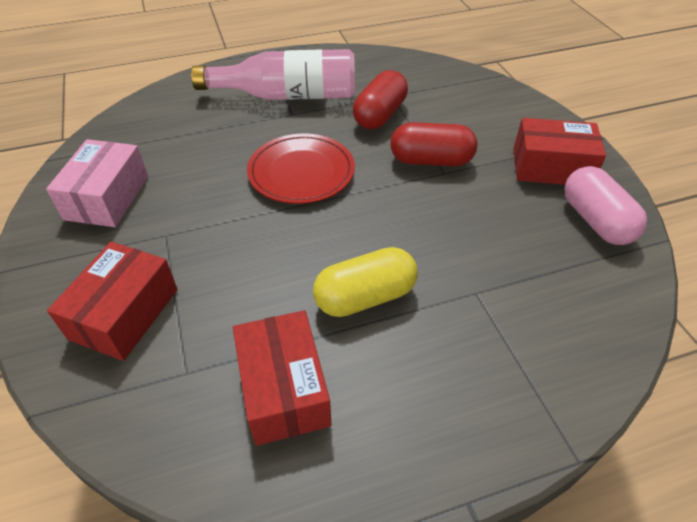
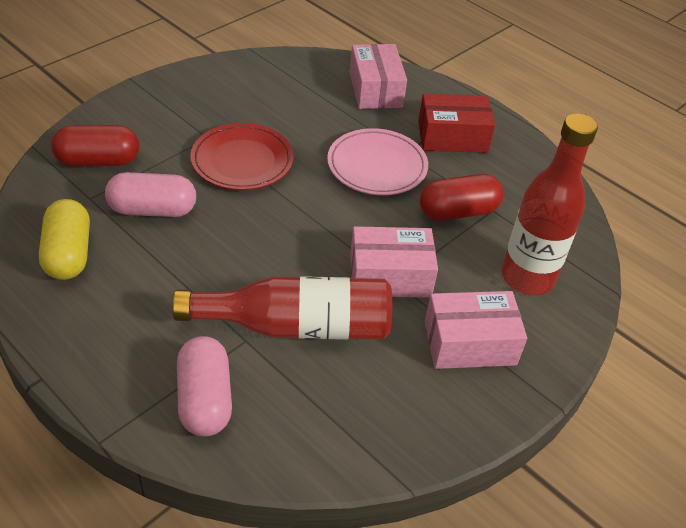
pink bottle: 1 -> 0
pink box: 1 -> 3
pink capsule: 1 -> 2
pink plate: 0 -> 1
red bottle: 0 -> 2
red box: 3 -> 1

